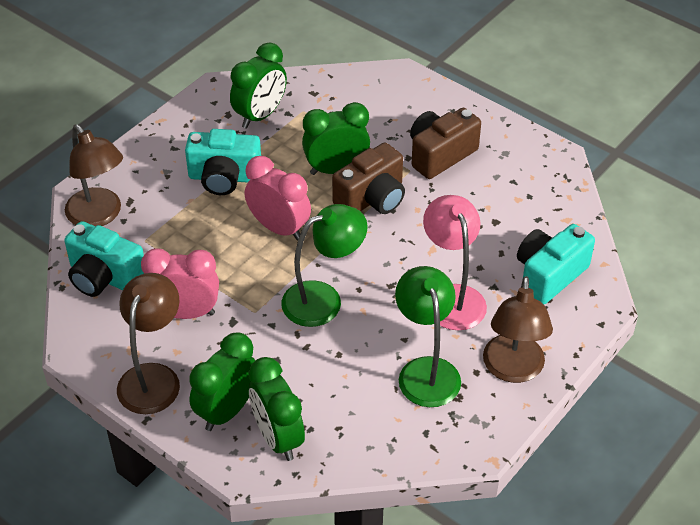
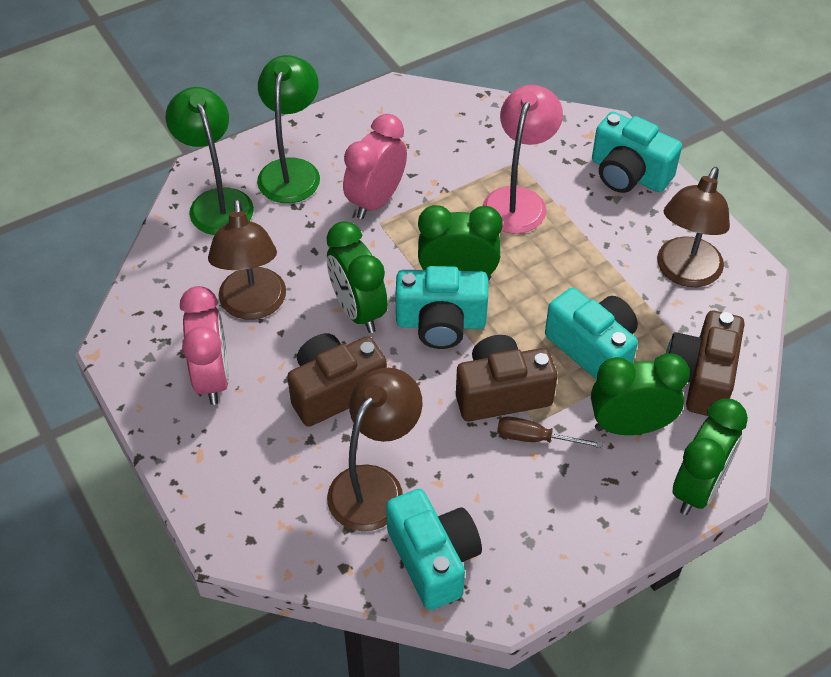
brown camera: 2 -> 3
brown screwdriver: 0 -> 1
turquoise camera: 3 -> 4

